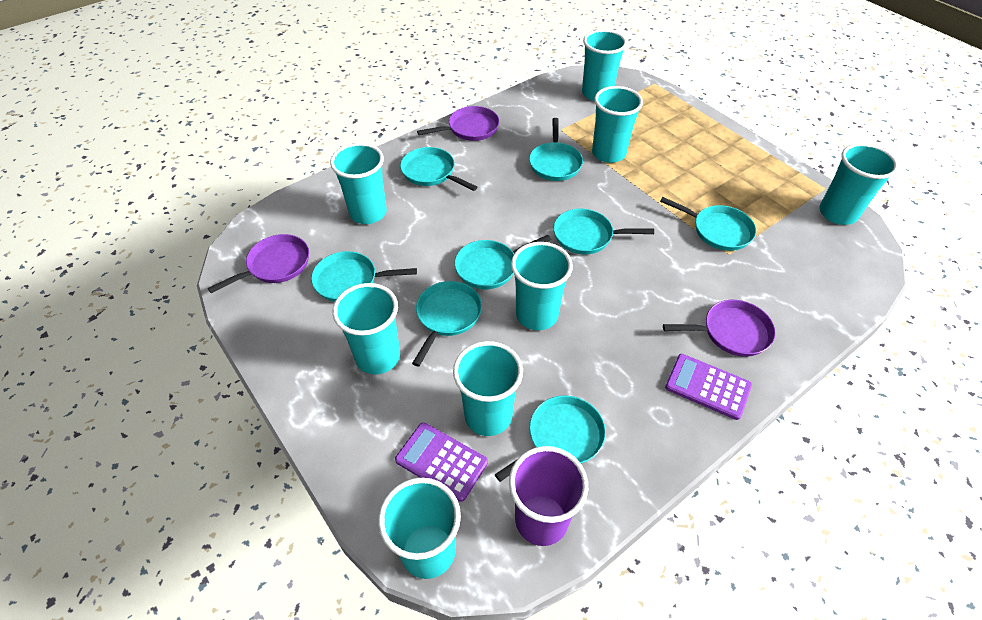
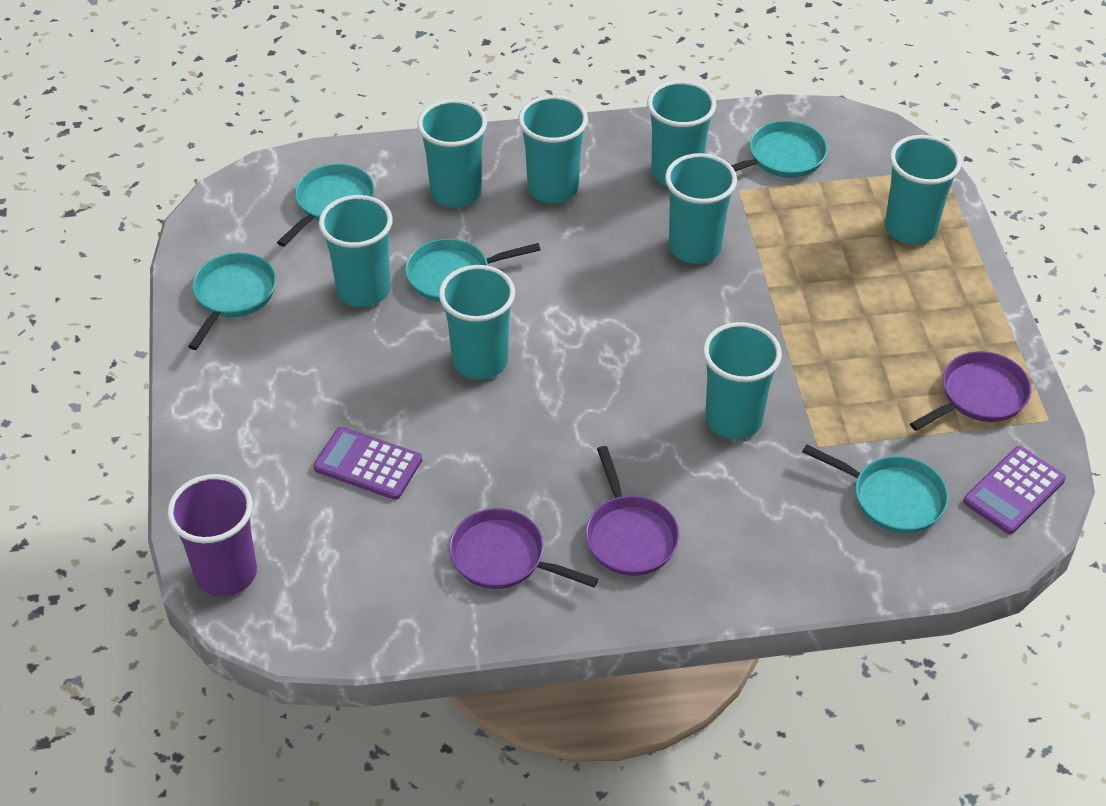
turquoise pan: 8 -> 5

